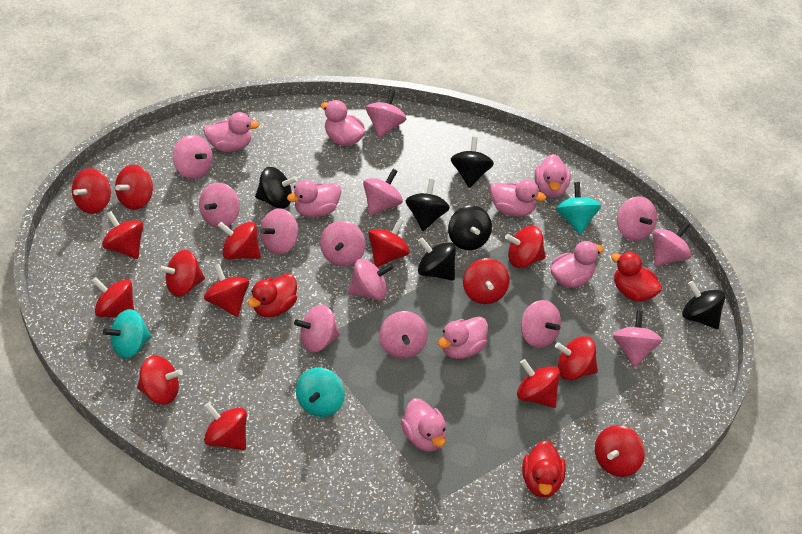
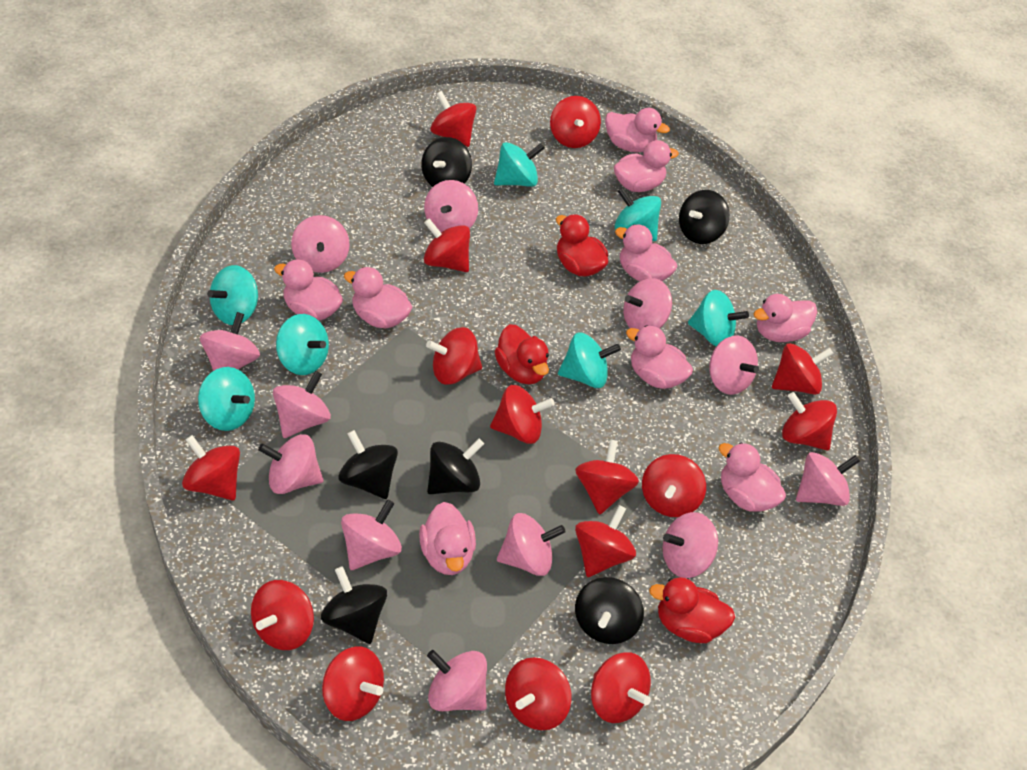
pink duck: 8 -> 9
pink spinning top: 13 -> 12
turquoise spinning top: 3 -> 7

